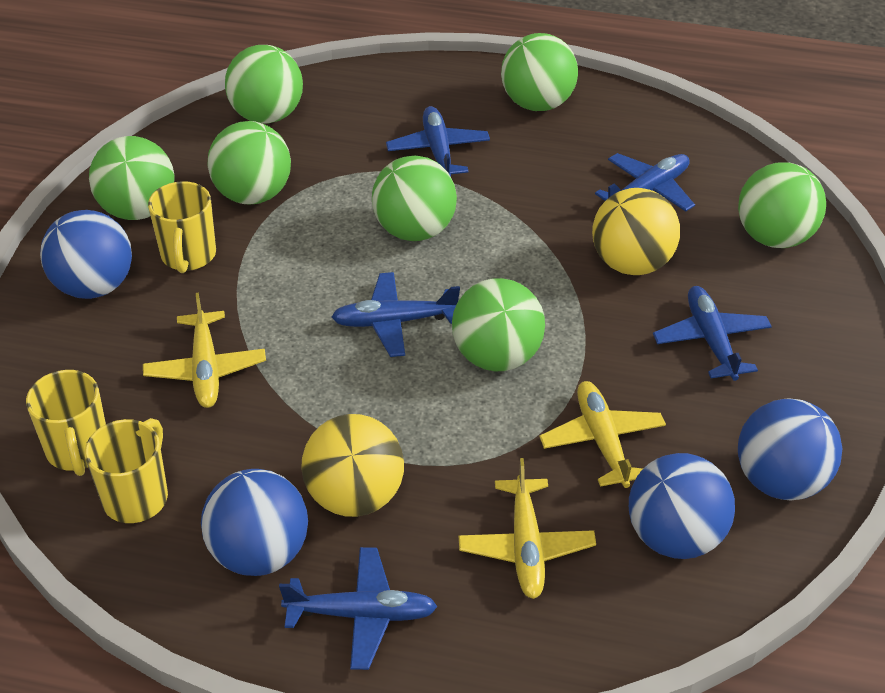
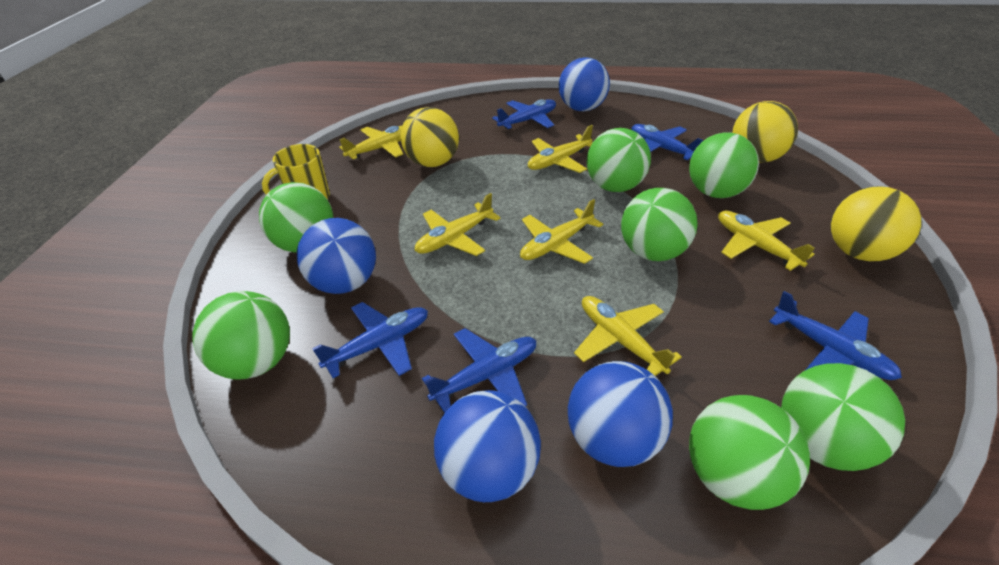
yellow ball: 2 -> 3
yellow mug: 3 -> 1
yellow plane: 3 -> 6

